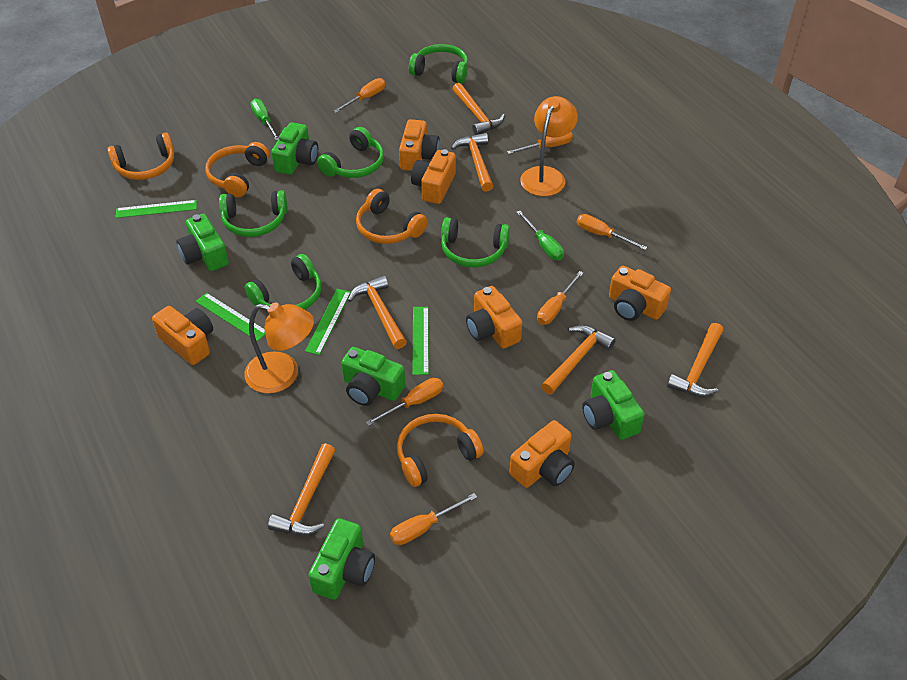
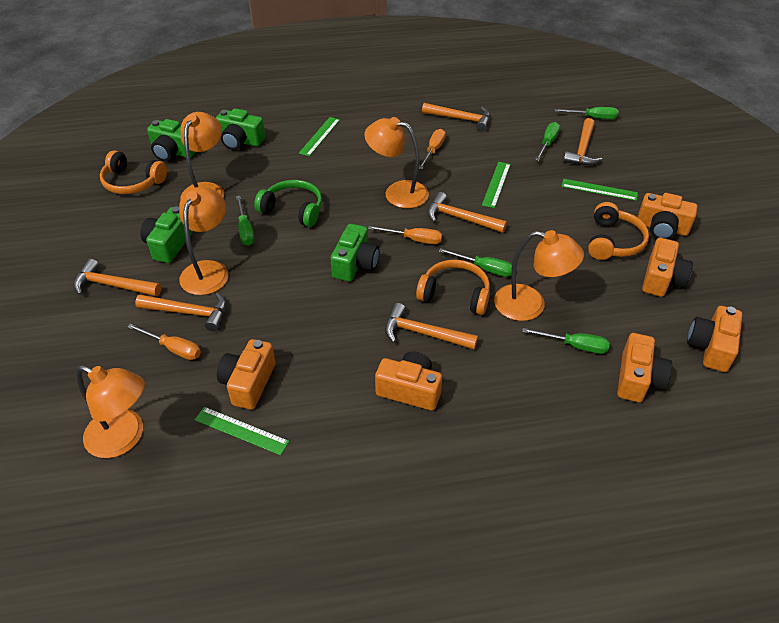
green camera: 5 -> 4
green headphones: 5 -> 1
green screwdriver: 2 -> 5
orange headphones: 4 -> 3
orange lamp: 2 -> 5
orange screwdriver: 6 -> 3

